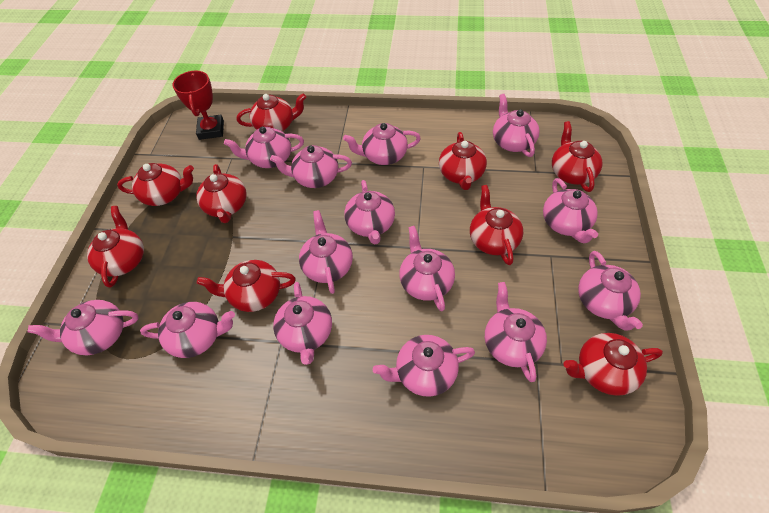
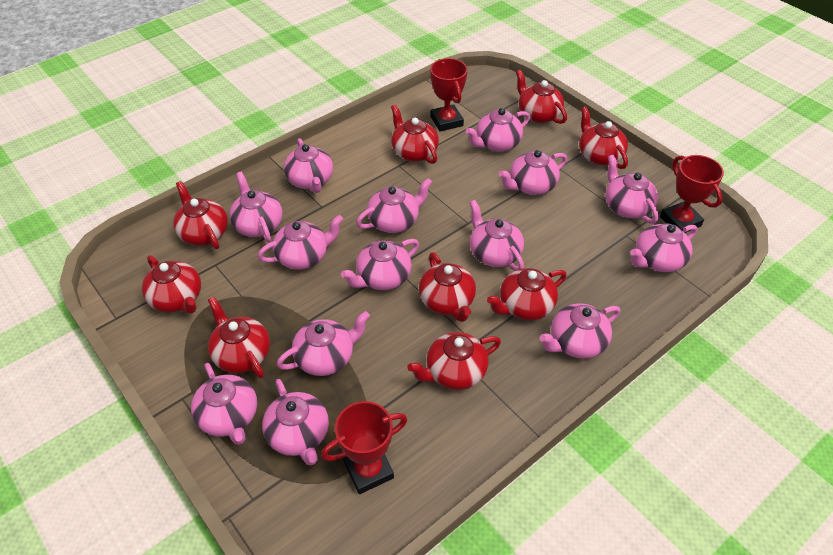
red trophy: 1 -> 3

